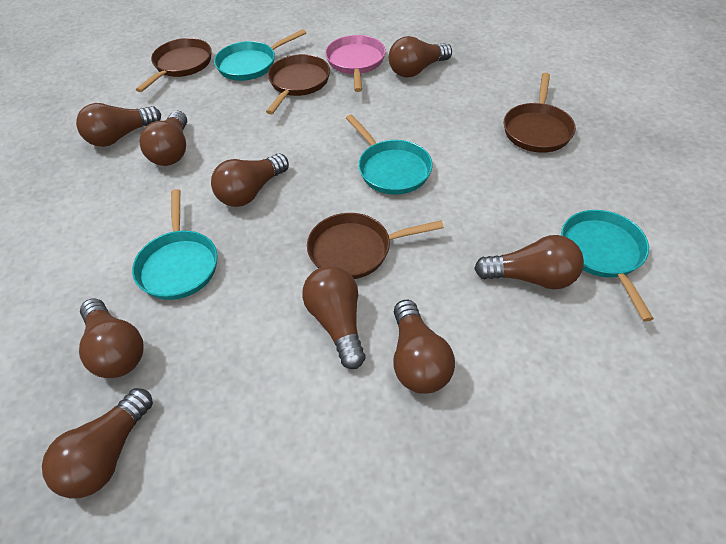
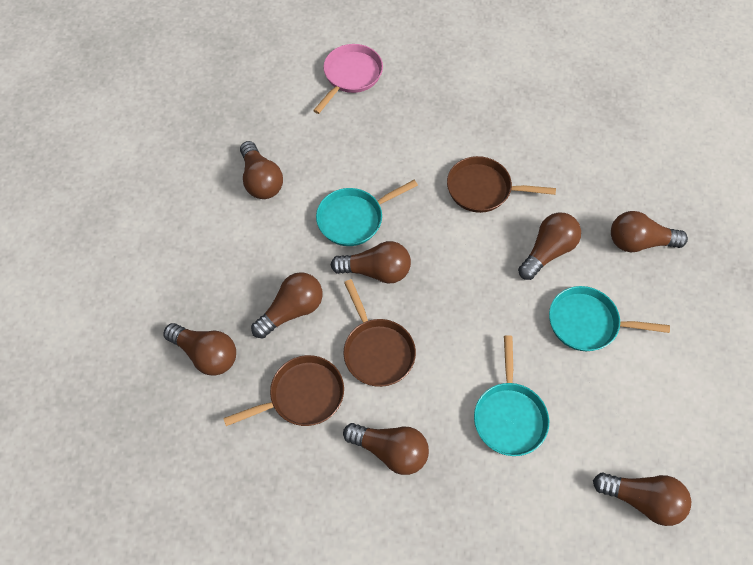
brown light bulb: 9 -> 8
brown pan: 4 -> 3
turquoise pan: 4 -> 3

